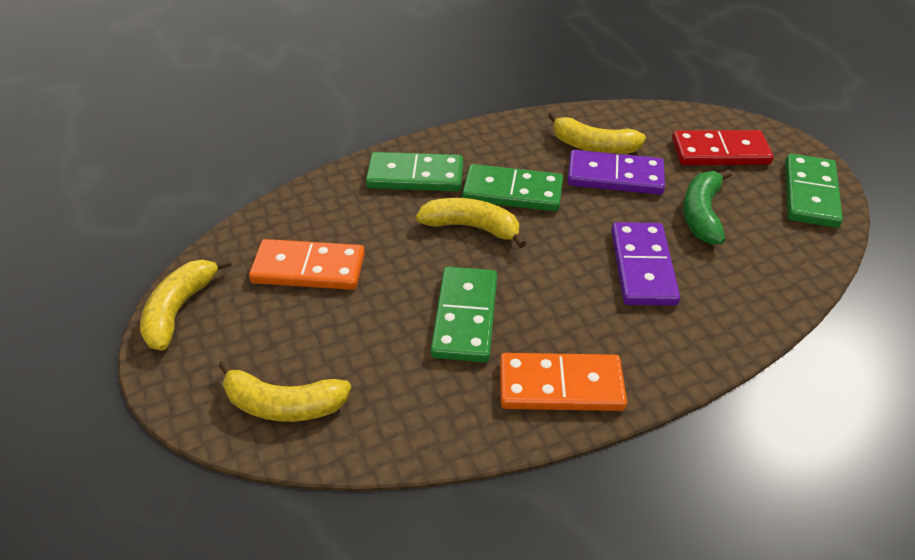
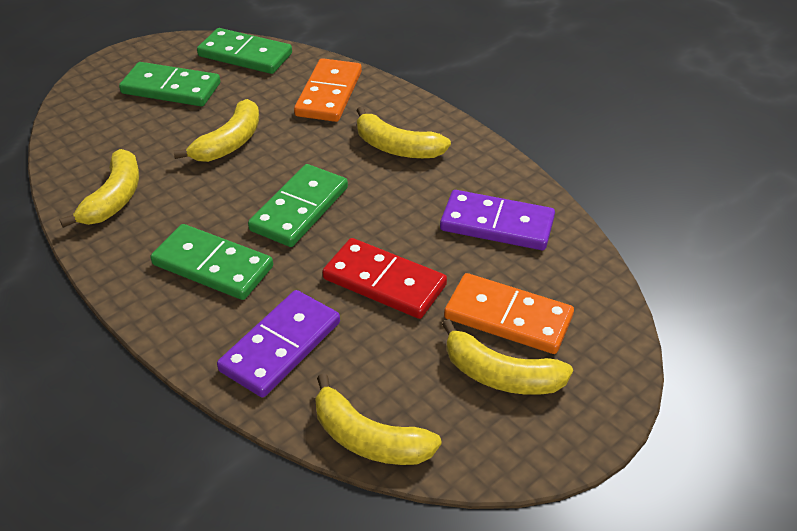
green banana: 1 -> 0
yellow banana: 4 -> 5

